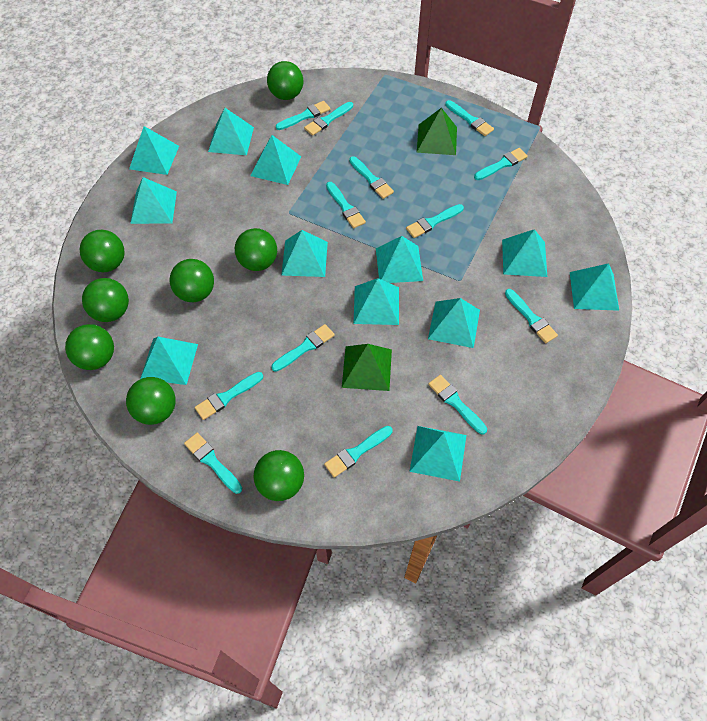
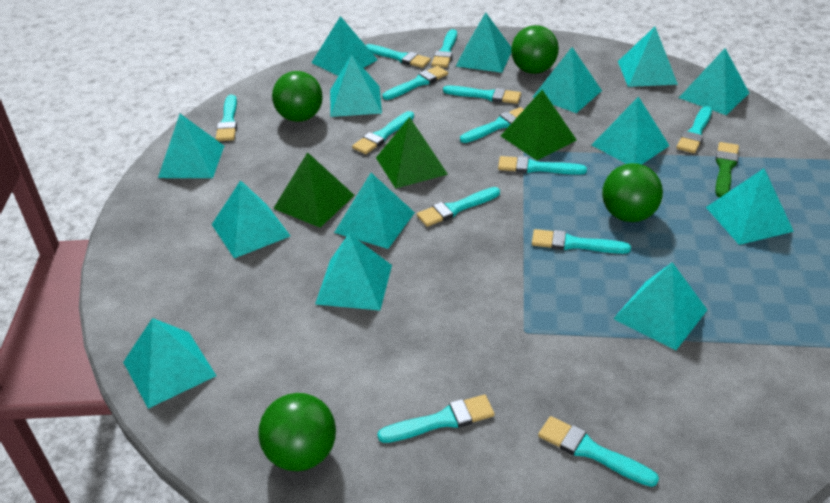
green ball: 8 -> 4
green brush: 0 -> 1
green pyramid: 2 -> 3
turquoise pyramid: 12 -> 14

